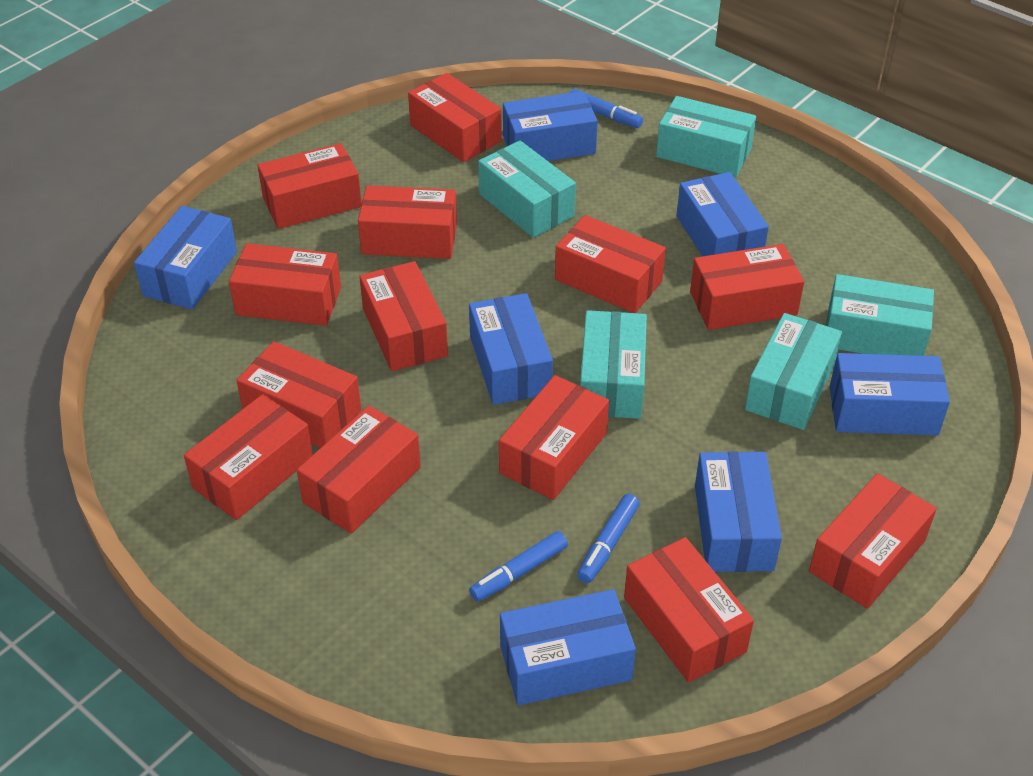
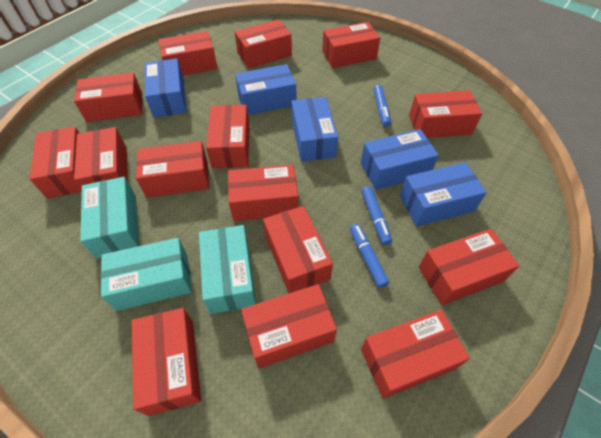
blue box: 7 -> 5
red box: 13 -> 15
turquoise box: 5 -> 3

